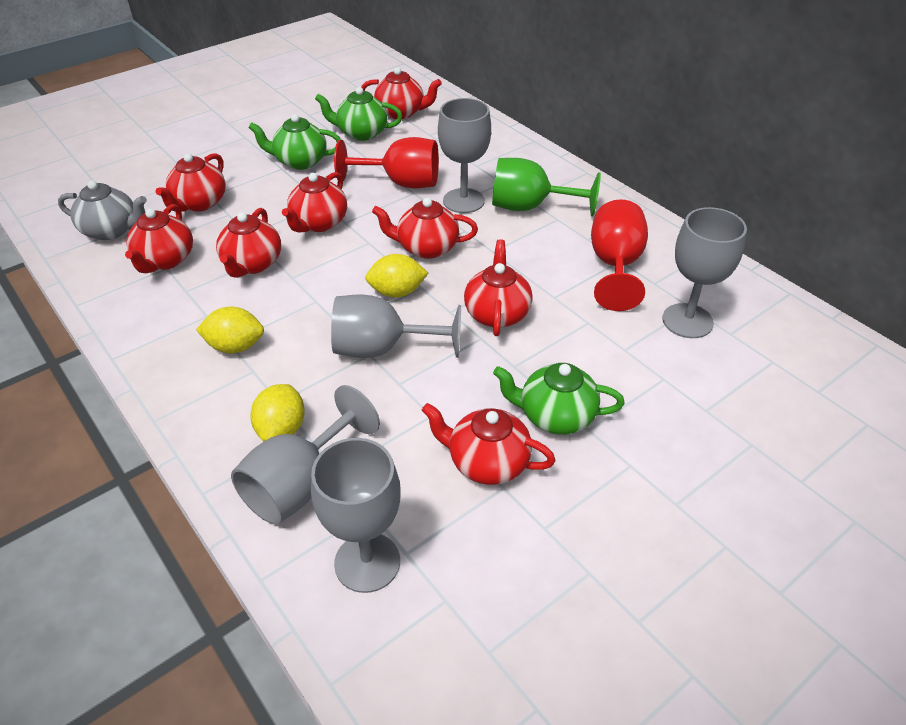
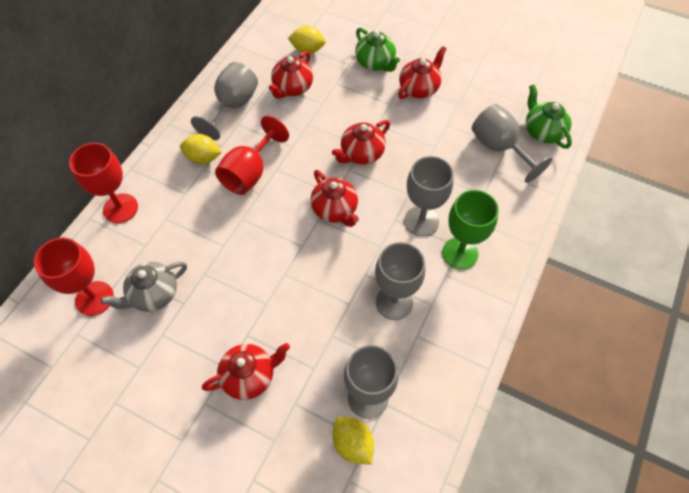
green teapot: 3 -> 2
red goblet: 2 -> 3
red teapot: 8 -> 5

